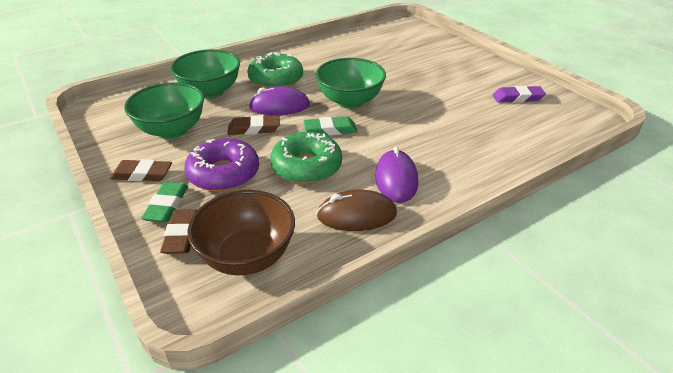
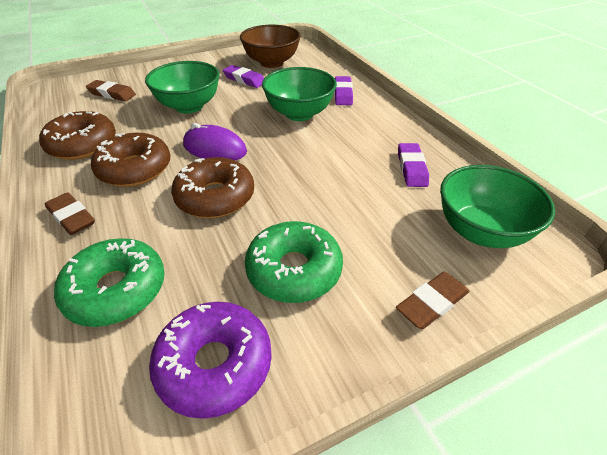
brown donut: 0 -> 3
brown mouse: 1 -> 0
green eraser: 2 -> 0
purple eraser: 1 -> 3
purple mouse: 2 -> 1

